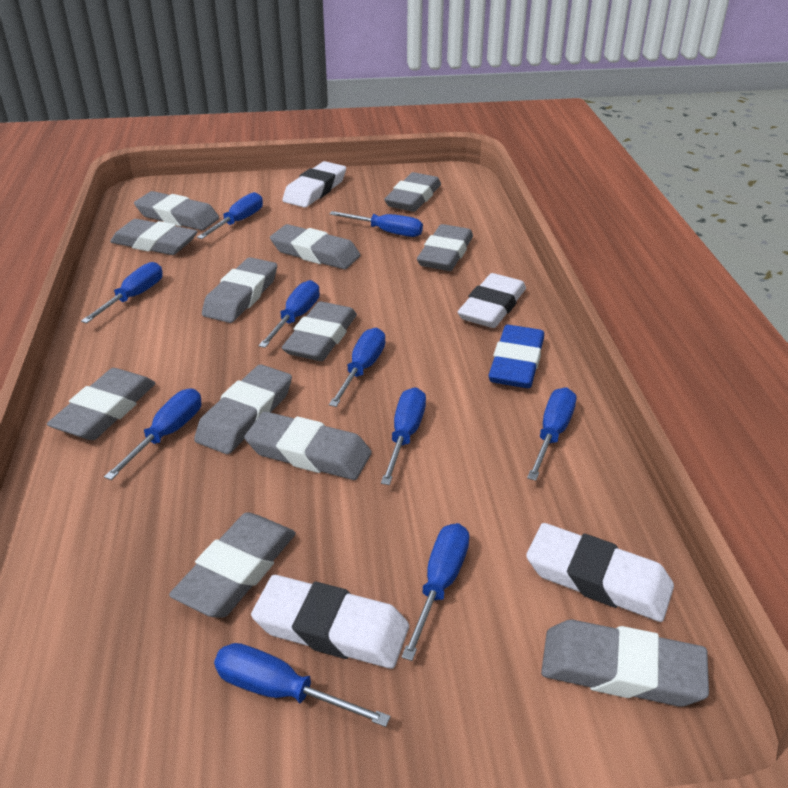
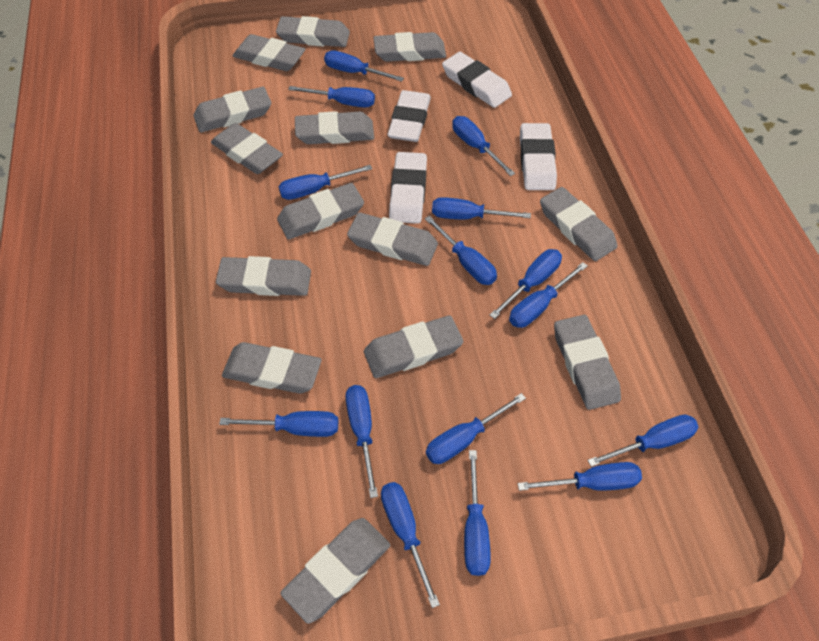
blue eraser: 1 -> 0
blue screwdriver: 10 -> 15
grey eraser: 12 -> 14

